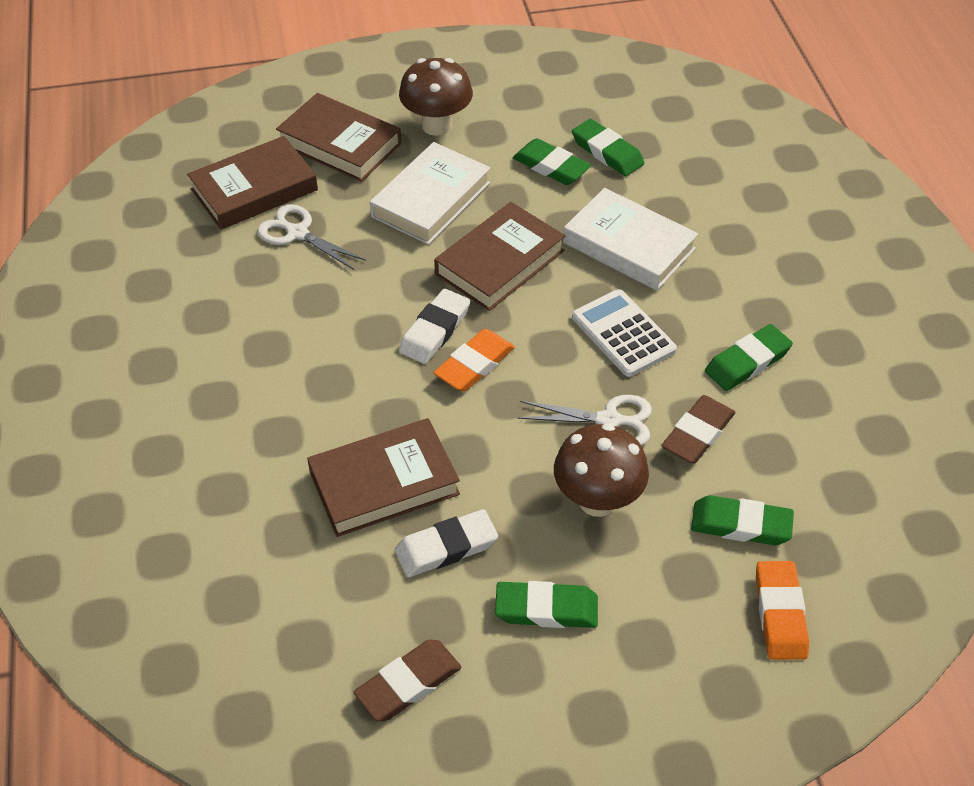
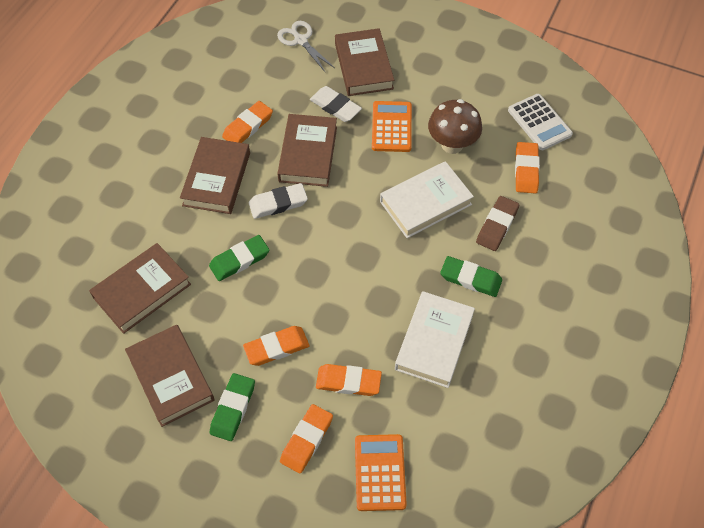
brown book: 4 -> 5
brown eraser: 2 -> 1
brown mushroom: 2 -> 1
green eraser: 5 -> 3
orange calculator: 0 -> 2
orange eraser: 2 -> 5
white scissors: 2 -> 1

